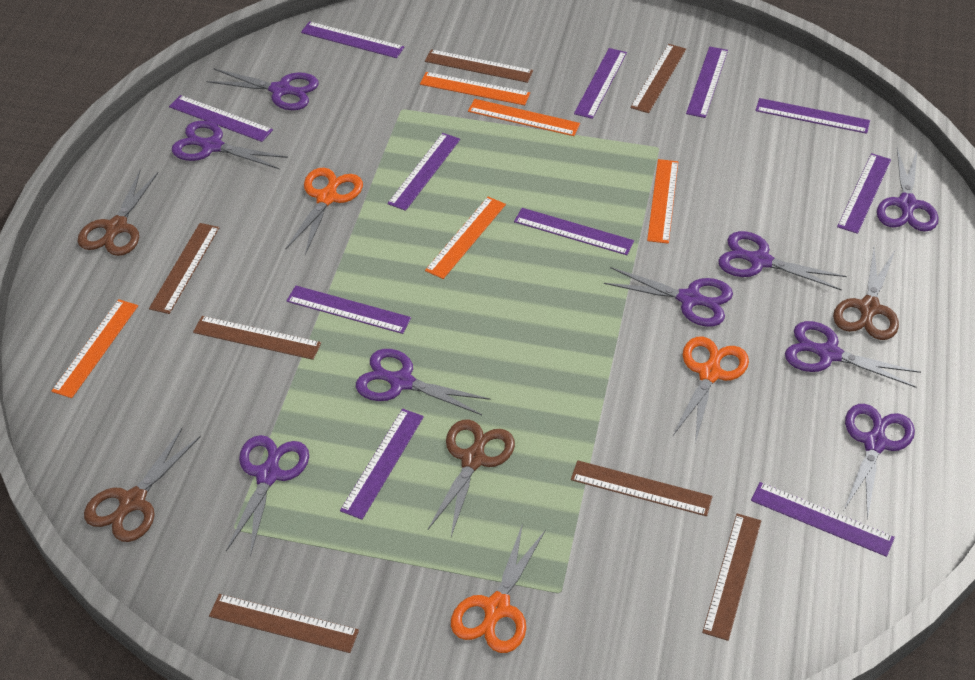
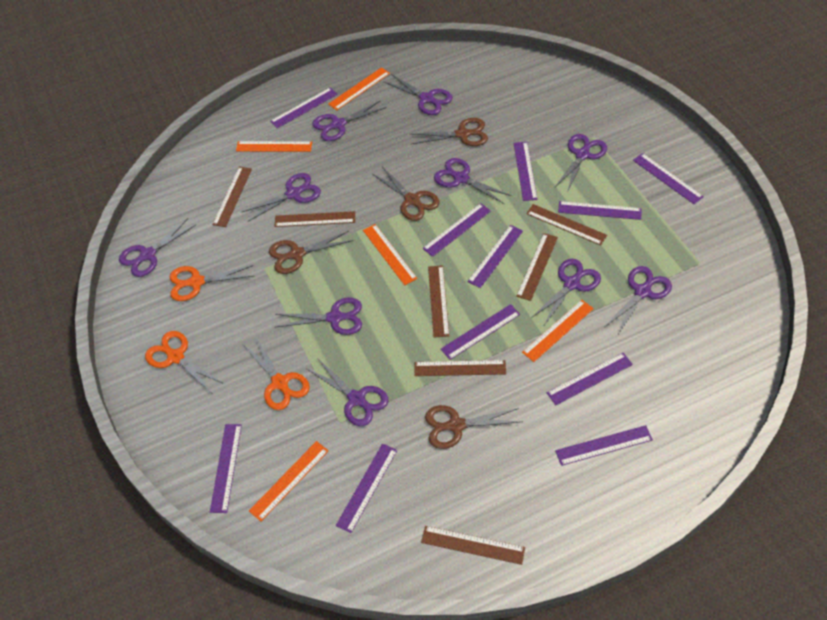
purple scissors: 9 -> 10

